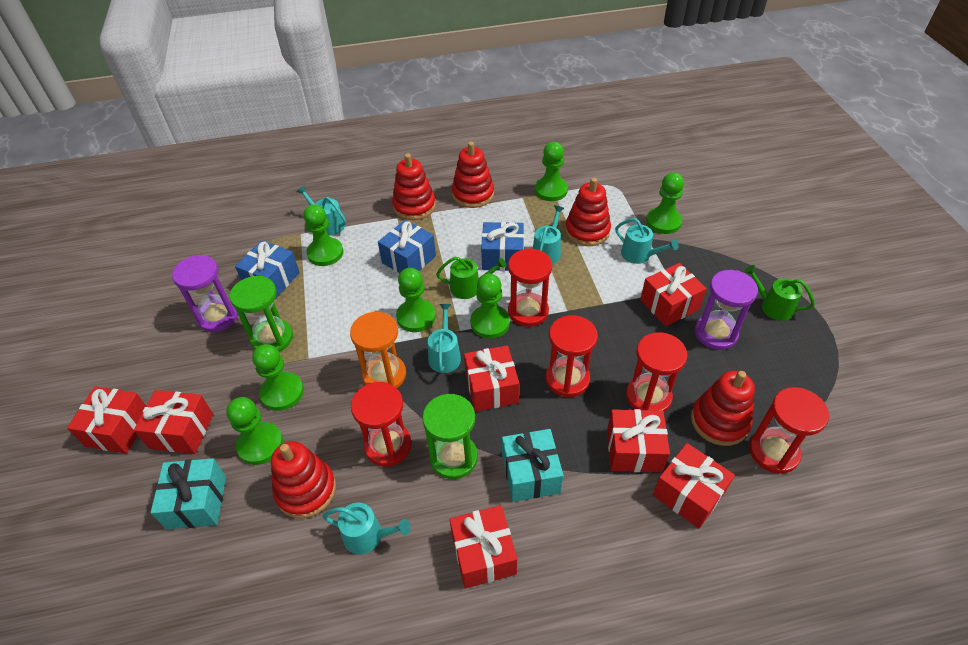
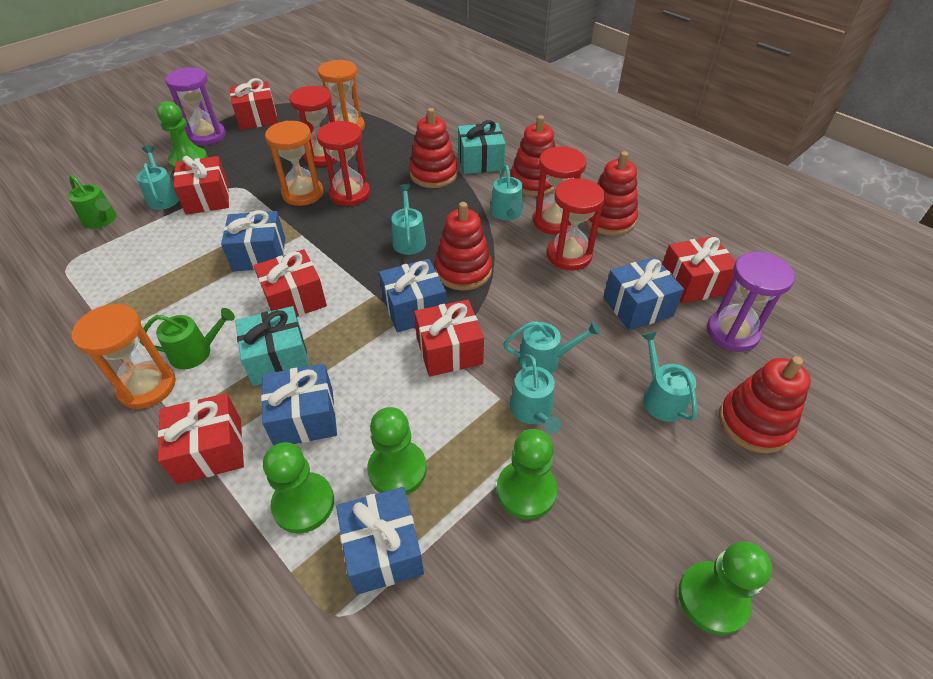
blue gift: 3 -> 5
green hourglass: 2 -> 0
green pawn: 7 -> 5
orange hourglass: 1 -> 3
red gift: 7 -> 6
red hourglass: 5 -> 4
turquoise watering can: 5 -> 6

